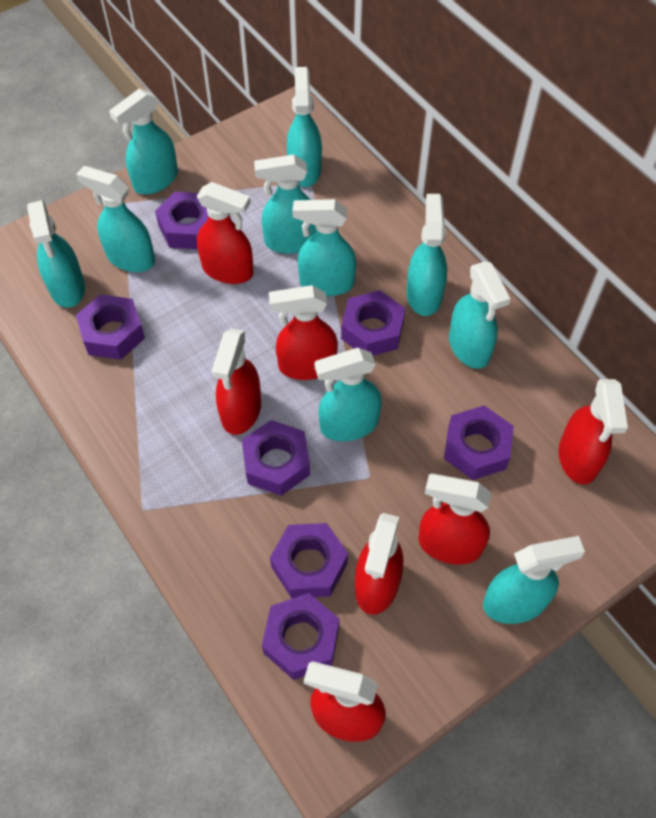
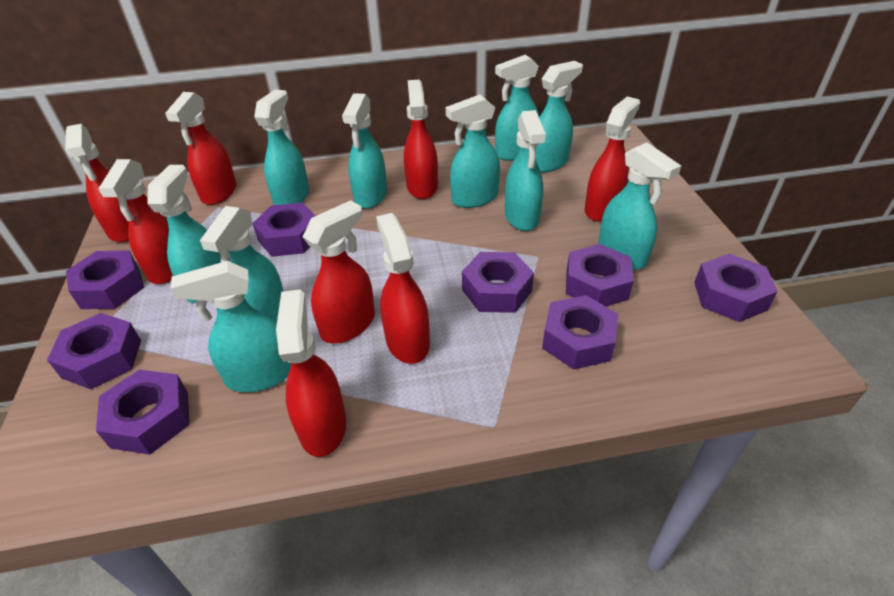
purple nut: 7 -> 8
red spray bottle: 7 -> 8

